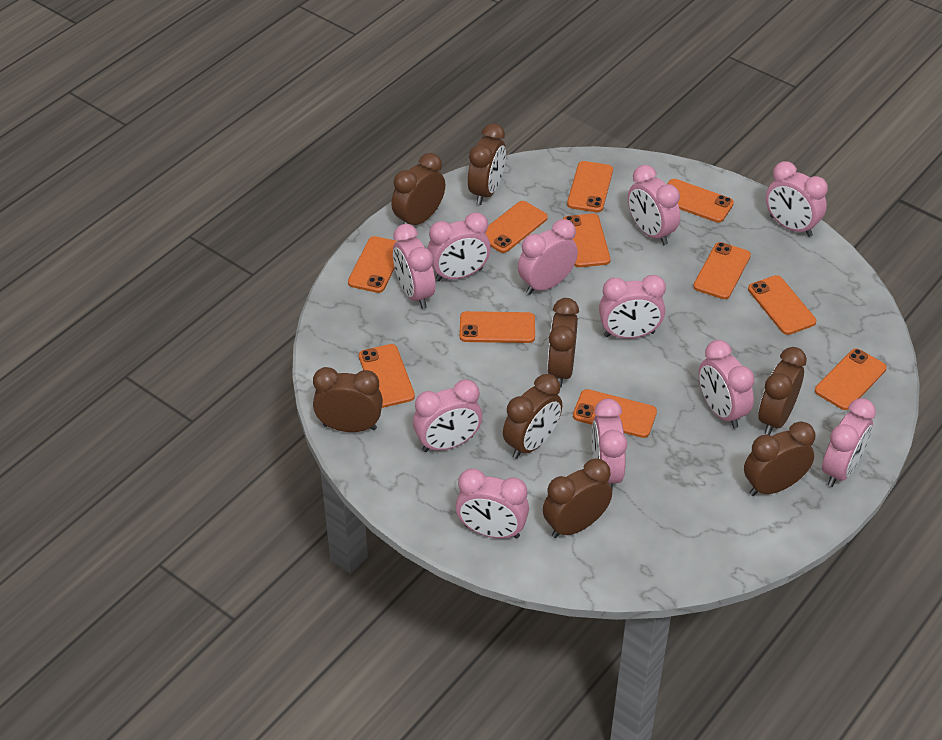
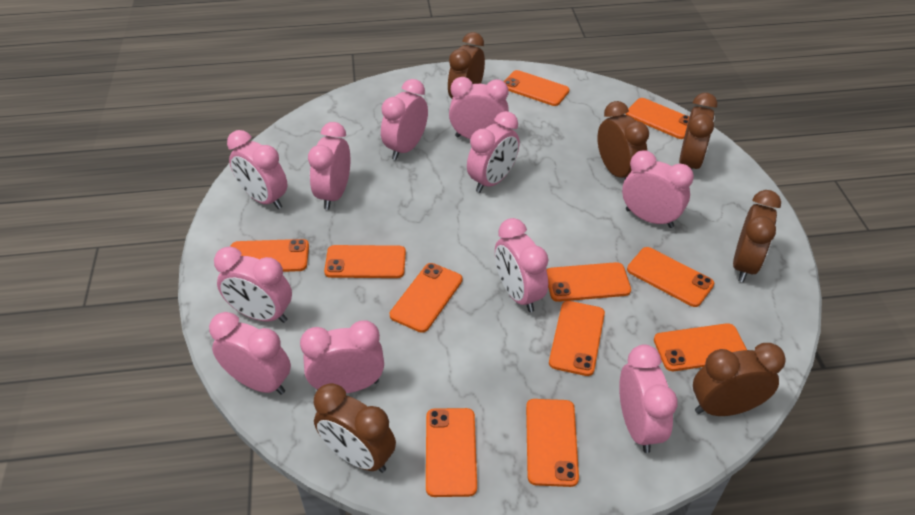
brown clock: 8 -> 6

